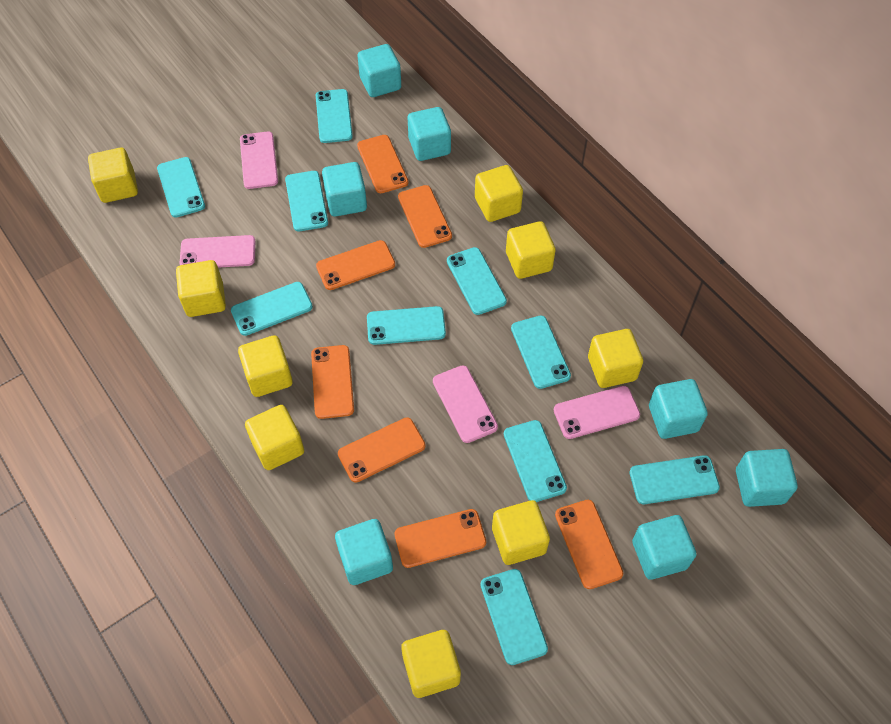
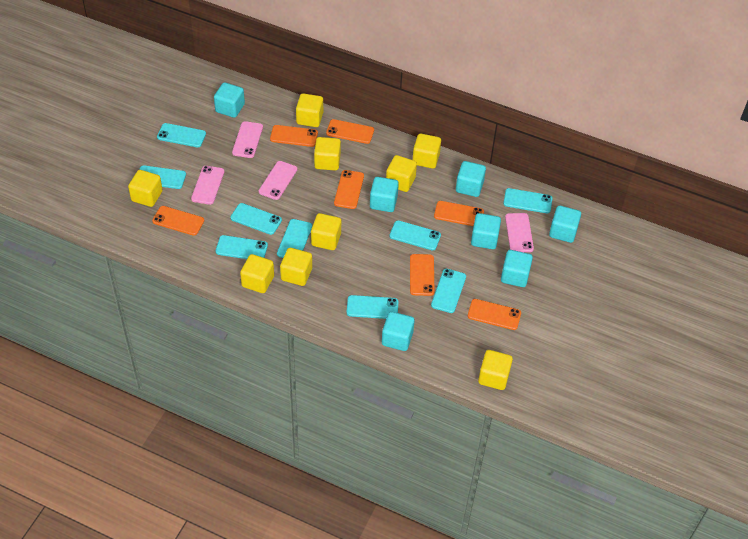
turquoise phone: 10 -> 9

